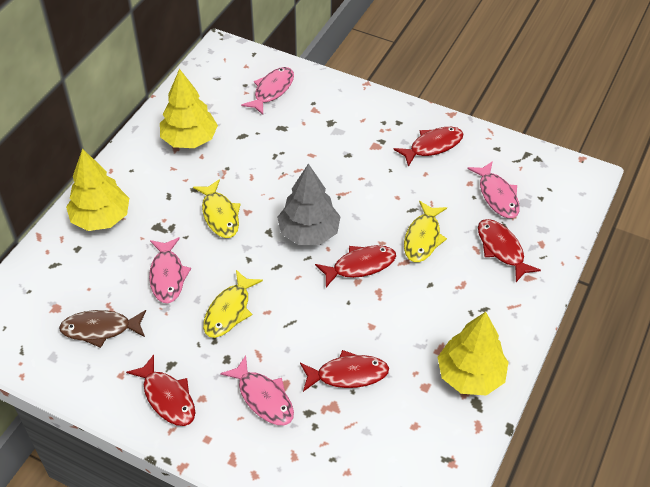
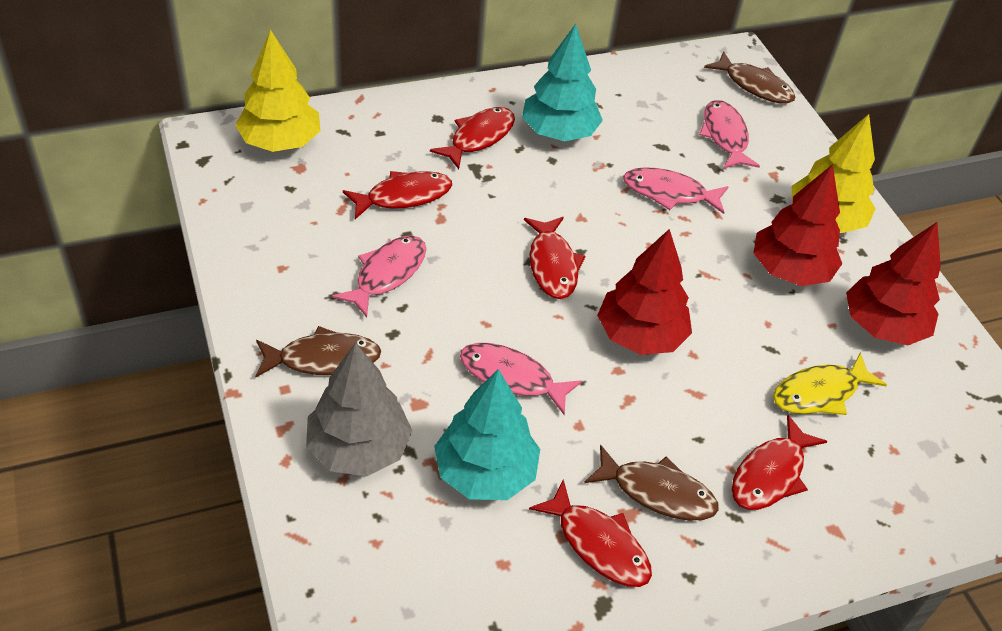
brown fish: 1 -> 3
red tree: 0 -> 3
turquoise tree: 0 -> 2
yellow fish: 3 -> 1
yellow tree: 3 -> 2

